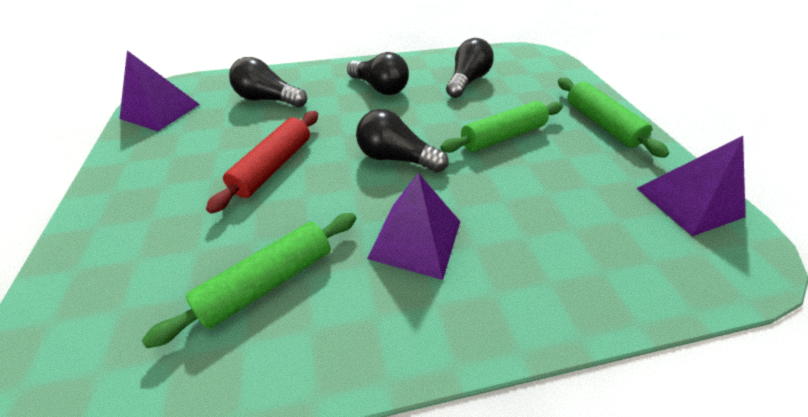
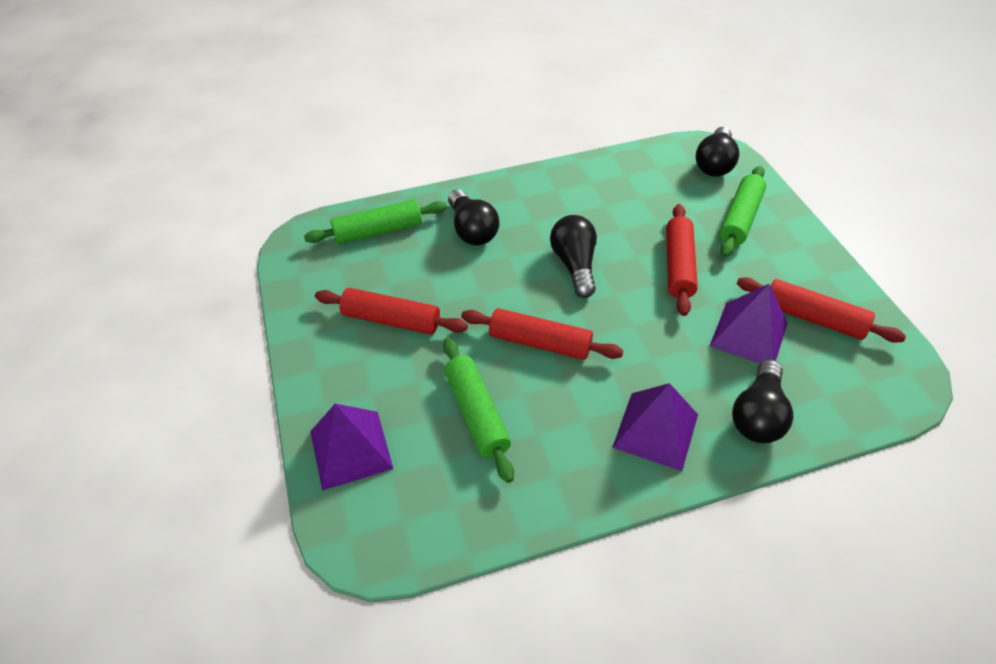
red rolling pin: 1 -> 4

